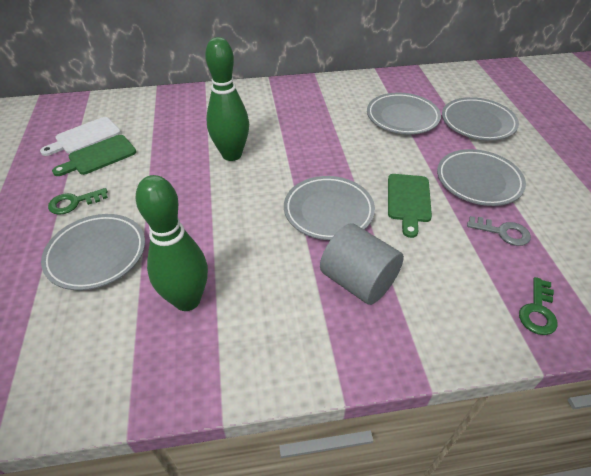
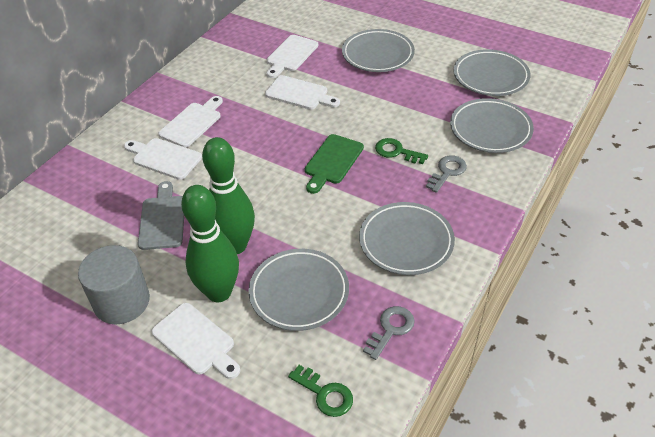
green cutting board: 2 -> 1
grey cutting board: 0 -> 1
grey key: 1 -> 2
white cutting board: 1 -> 5

